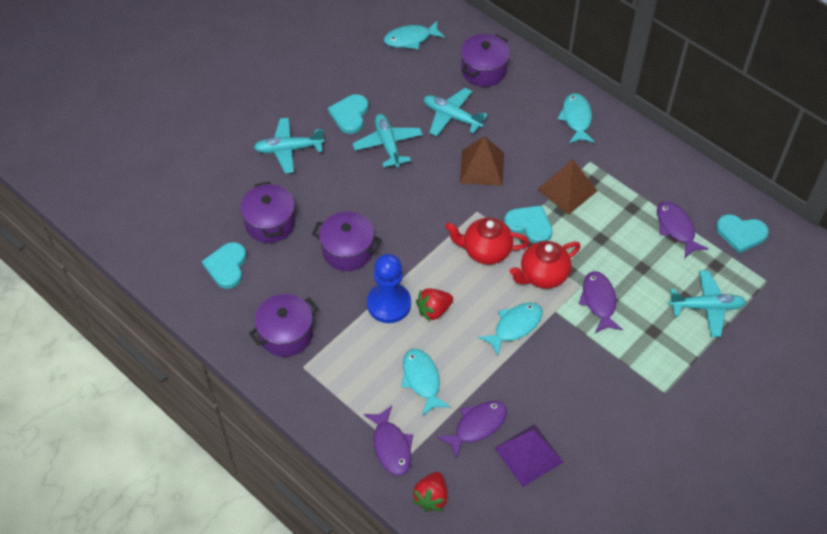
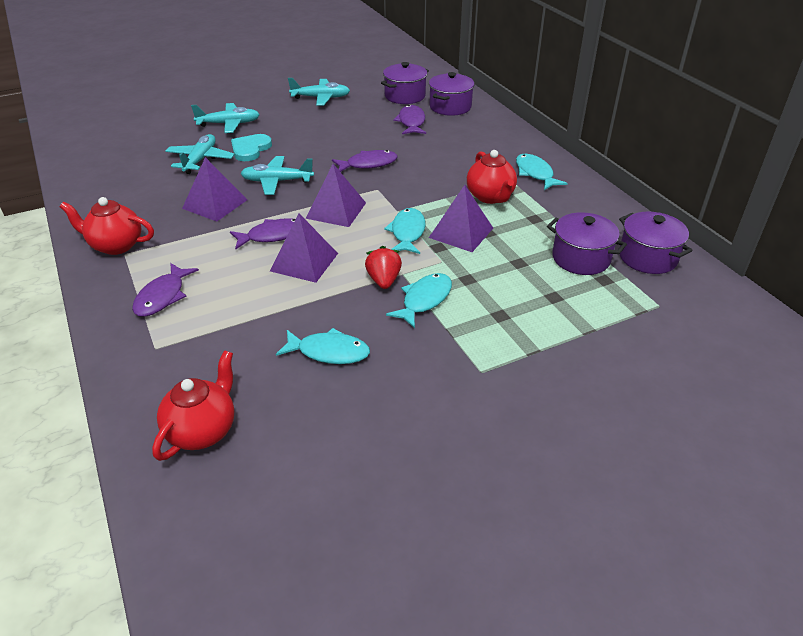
blue pawn: 1 -> 0
brown pyramid: 2 -> 0
purple pyramid: 1 -> 4
red strawberry: 2 -> 1
red teapot: 2 -> 3
turquoise heart: 4 -> 1

